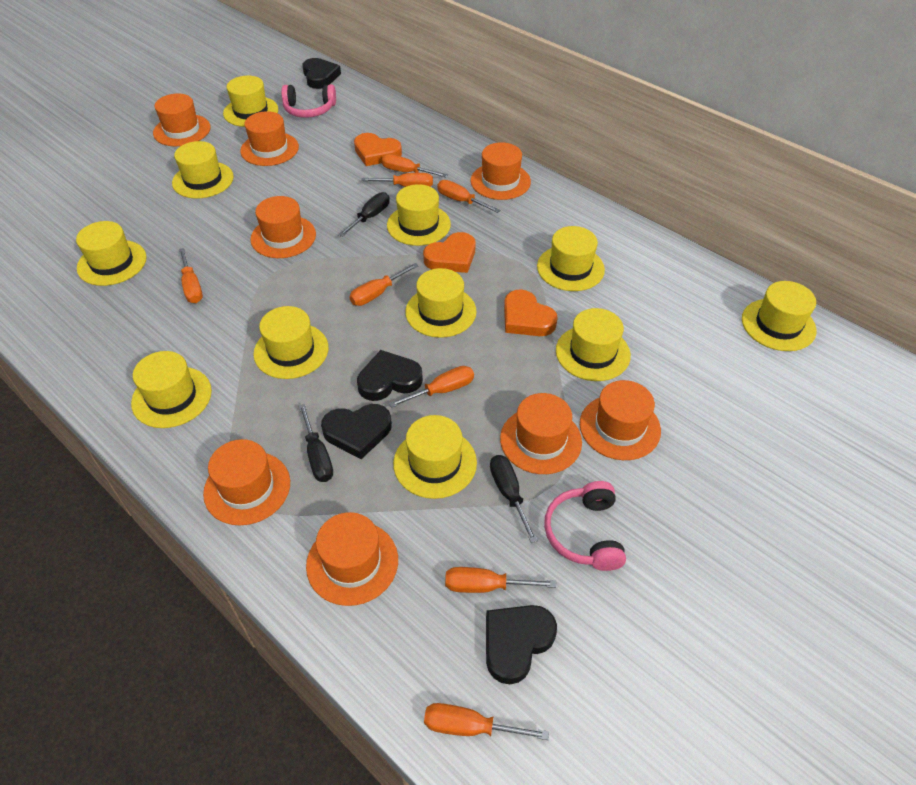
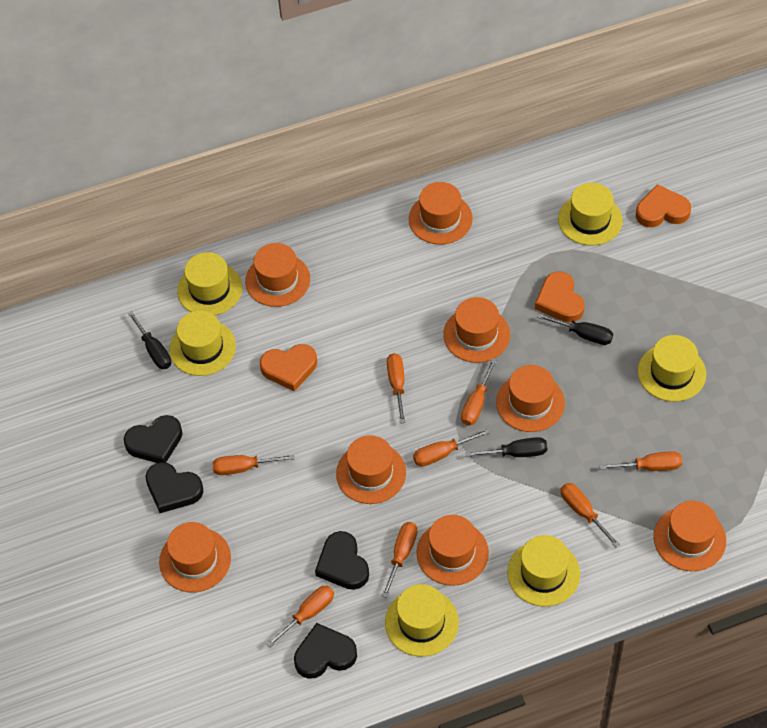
pink headphones: 2 -> 0
yellow hat: 11 -> 6

